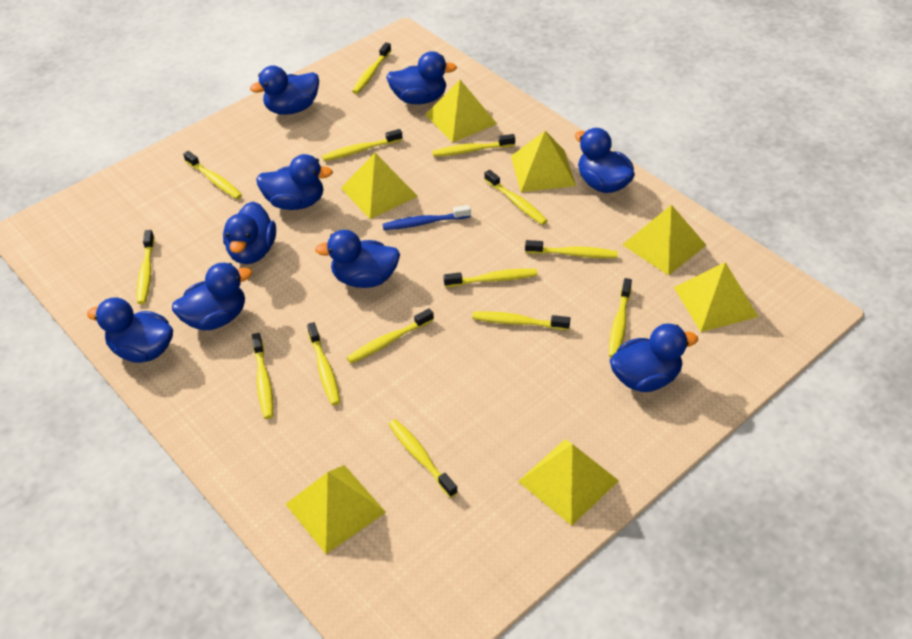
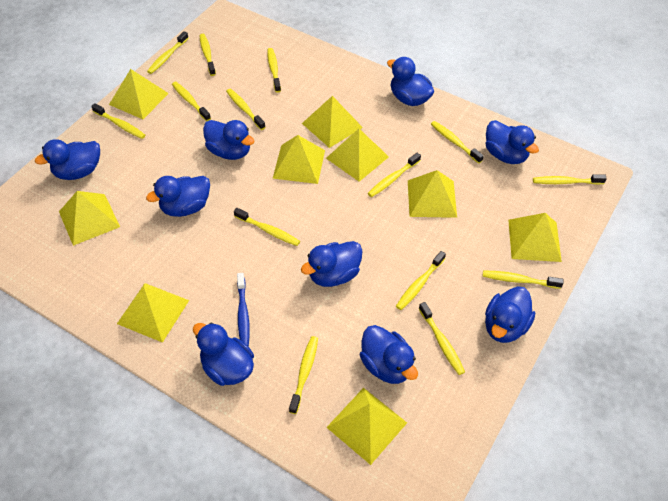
yellow pyramid: 7 -> 9

